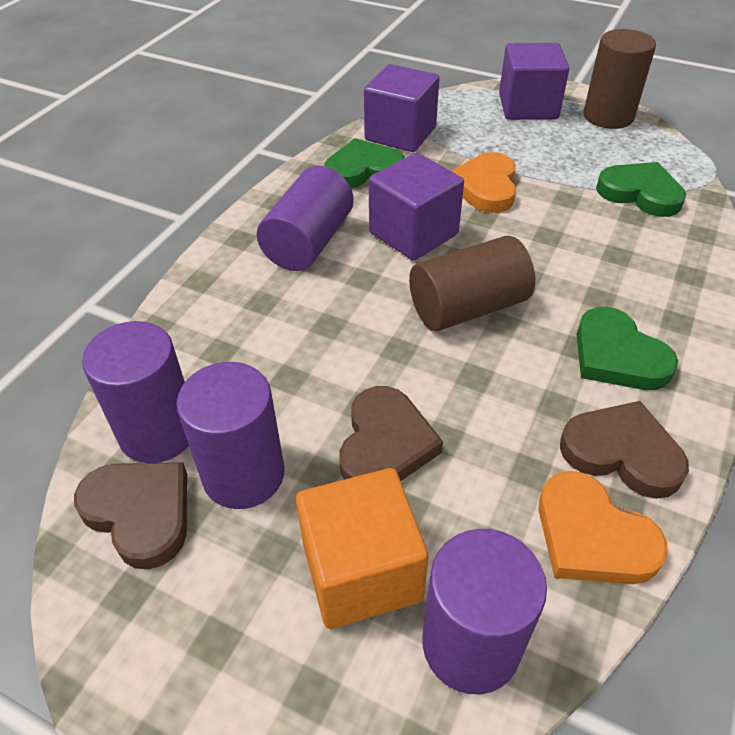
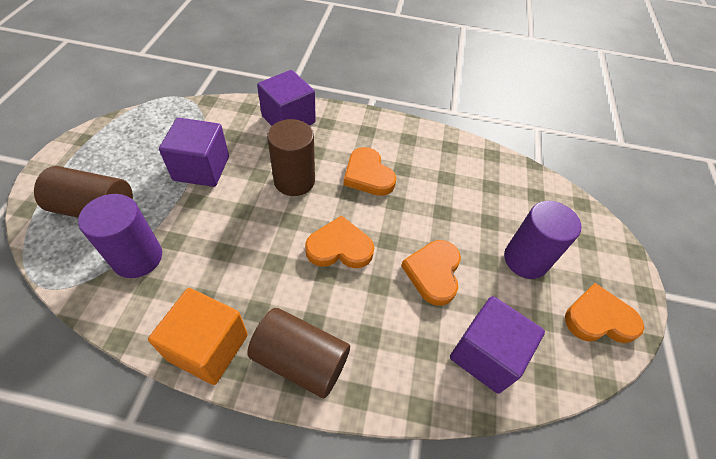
brown cylinder: 2 -> 3
brown heart: 3 -> 0
green heart: 3 -> 0
orange heart: 2 -> 4
purple cylinder: 4 -> 2

